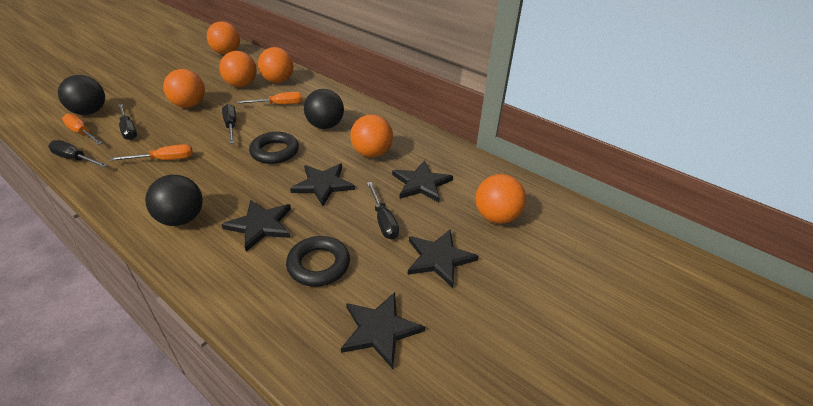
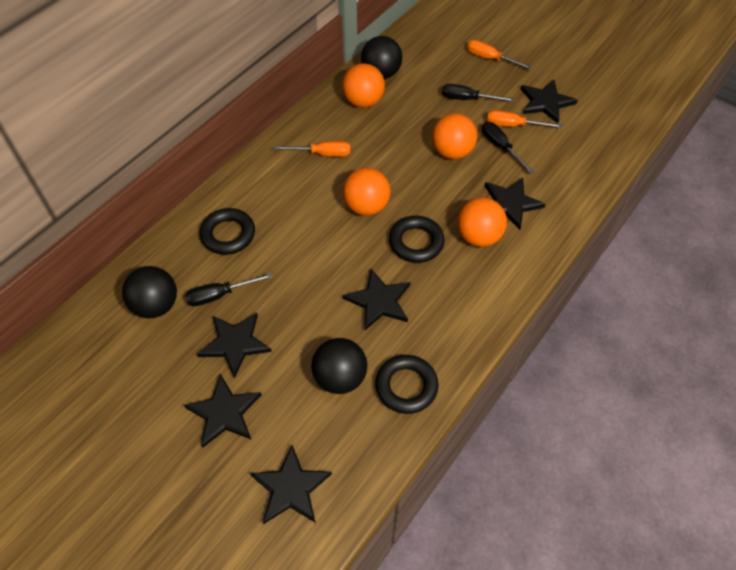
black ring: 2 -> 3
black screwdriver: 4 -> 3
black star: 5 -> 6
orange ball: 6 -> 4

